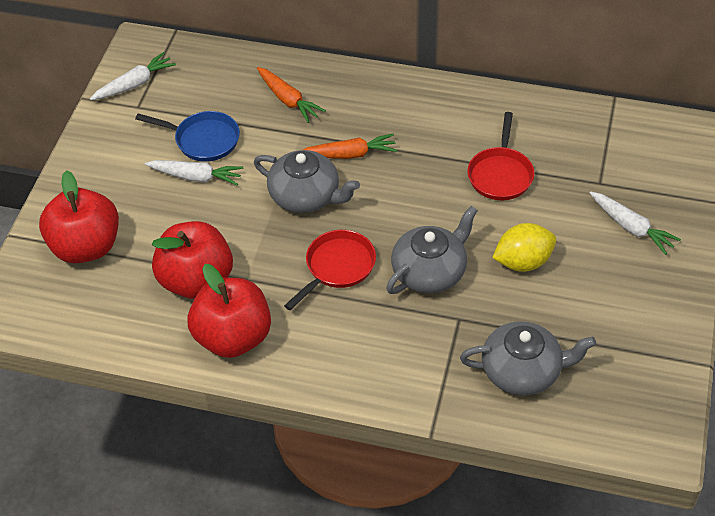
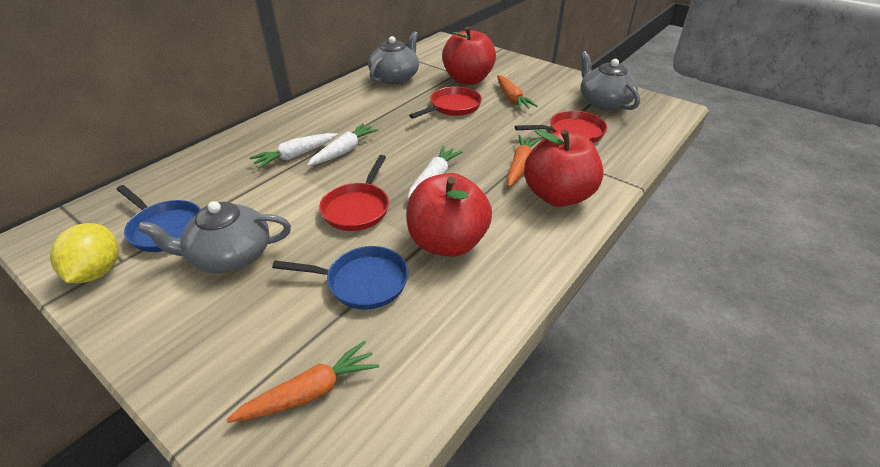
blue pan: 1 -> 2
orange carrot: 2 -> 3
red pan: 2 -> 3

